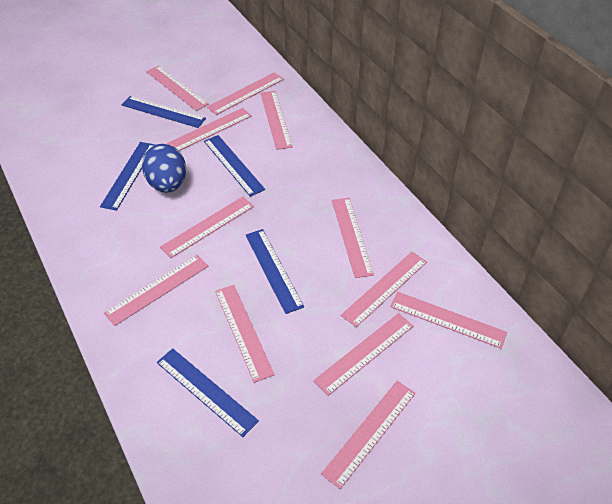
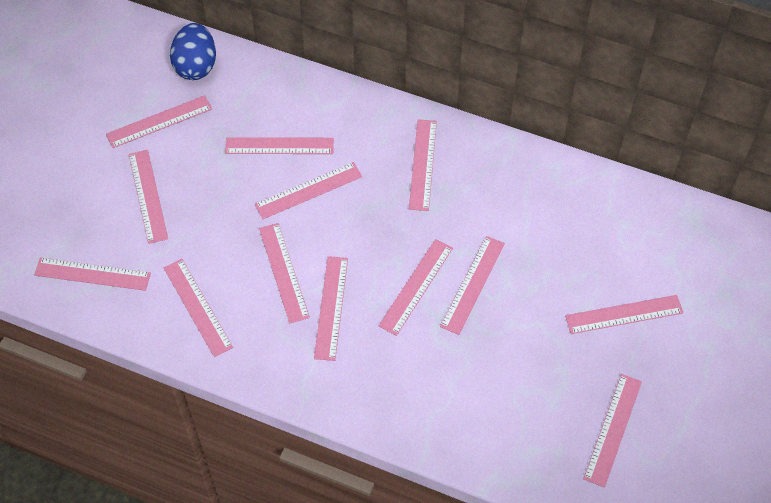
blue ruler: 5 -> 0
pink ruler: 12 -> 13

